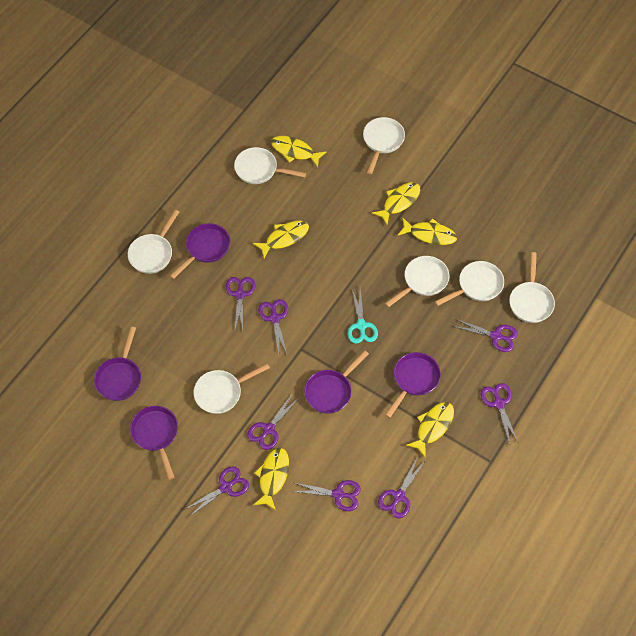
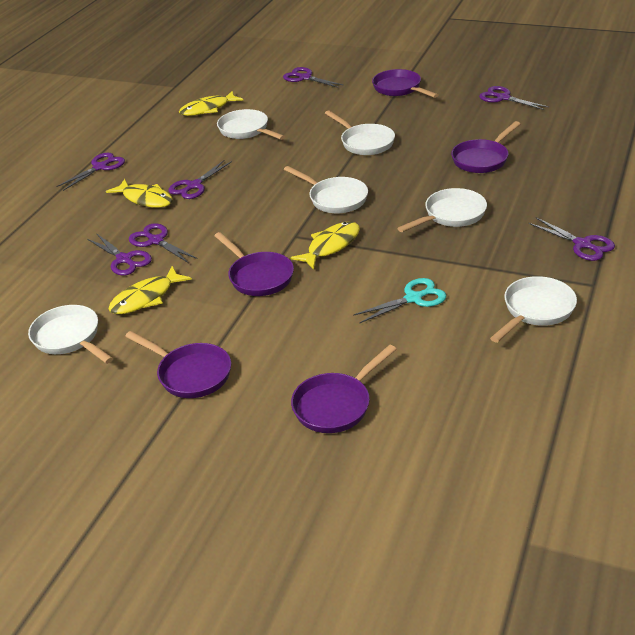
purple scissors: 8 -> 7
white pan: 7 -> 6
yellow fish: 6 -> 4

